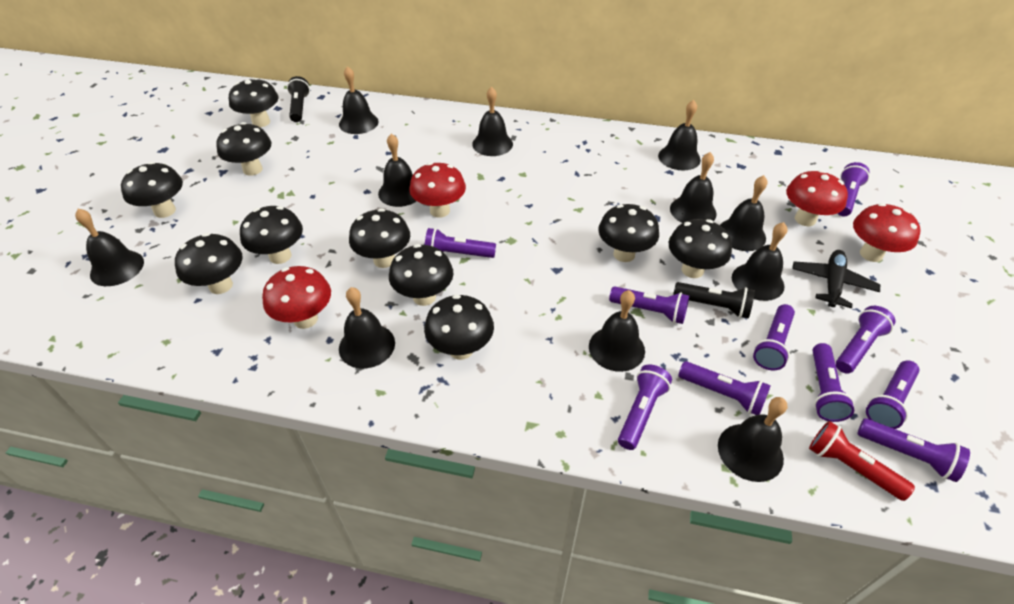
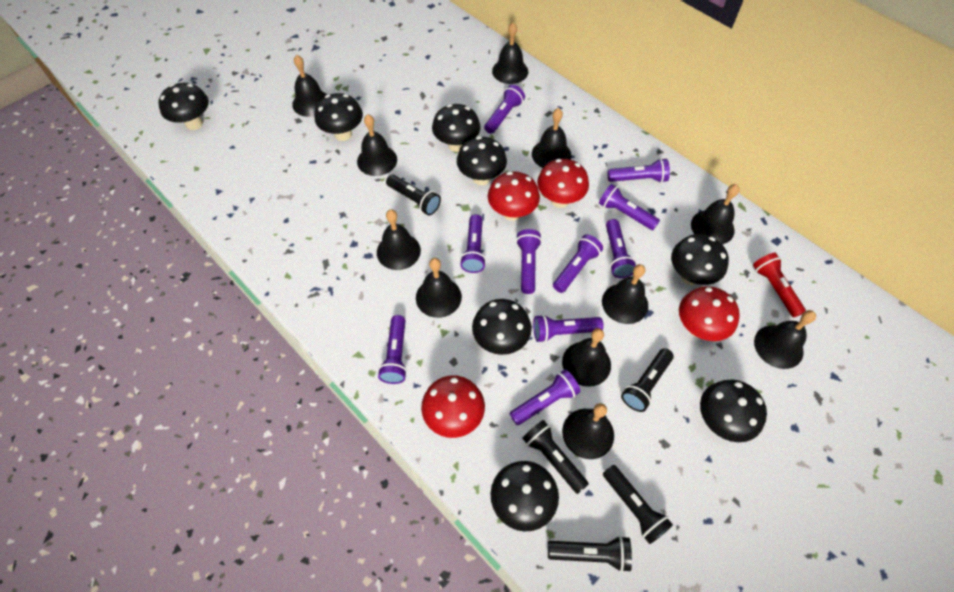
black flashlight: 2 -> 5
black mushroom: 10 -> 8
black plane: 1 -> 0

